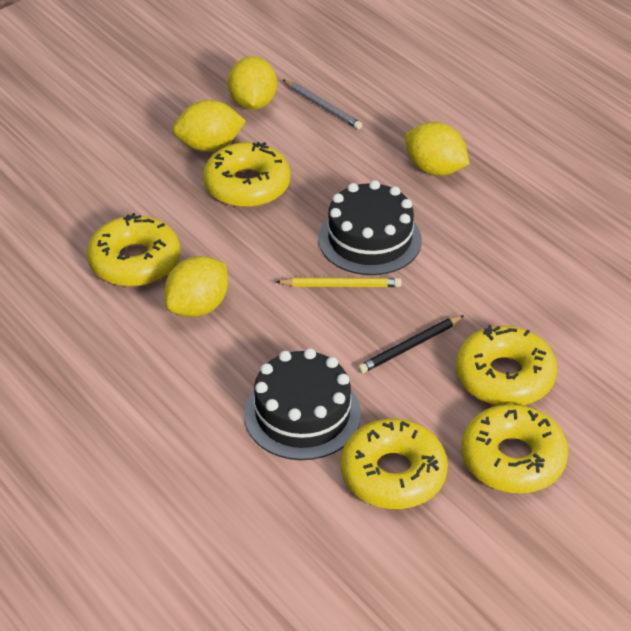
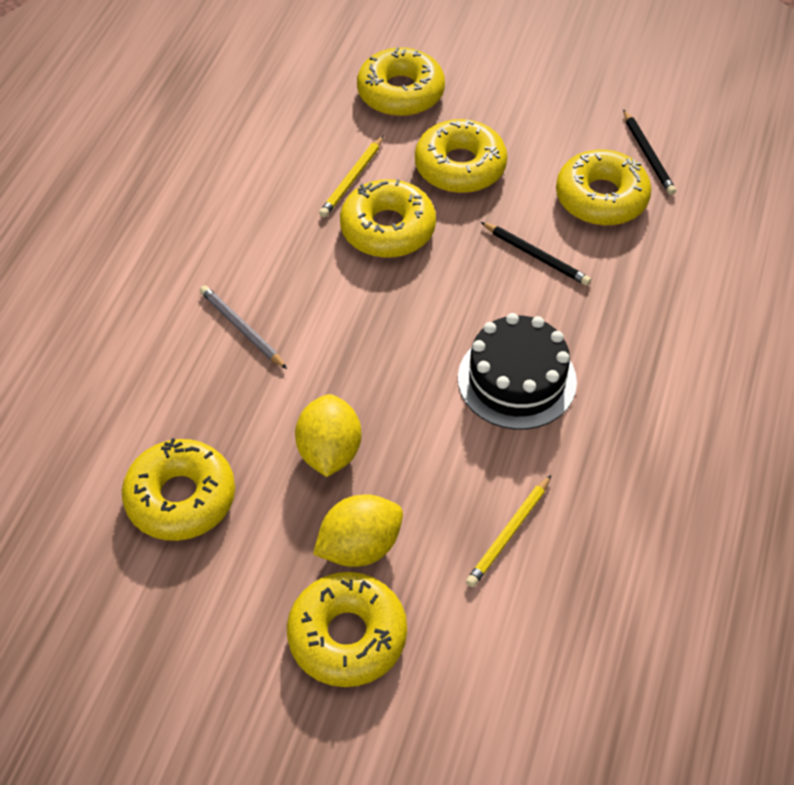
black cake: 2 -> 1
black pencil: 1 -> 2
yellow donut: 5 -> 6
yellow lemon: 4 -> 2
yellow pencil: 1 -> 2

